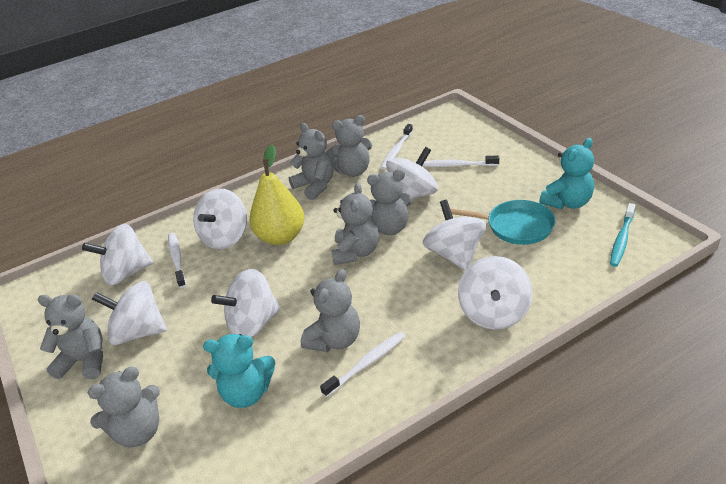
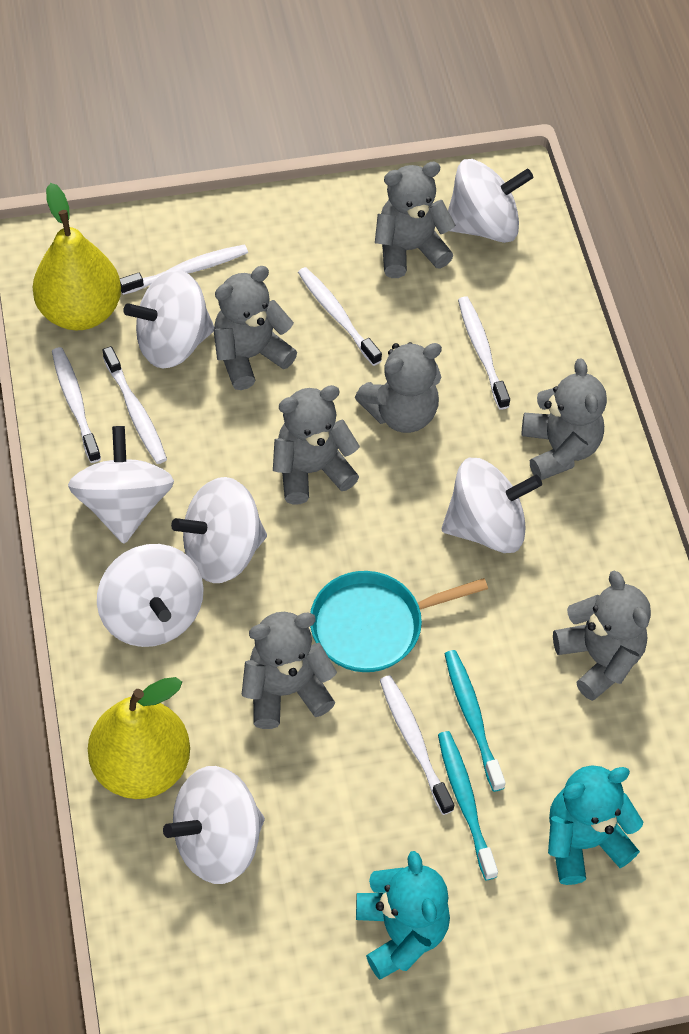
turquoise toothbrush: 1 -> 2
white toothbrush: 4 -> 6
yellow pear: 1 -> 2

